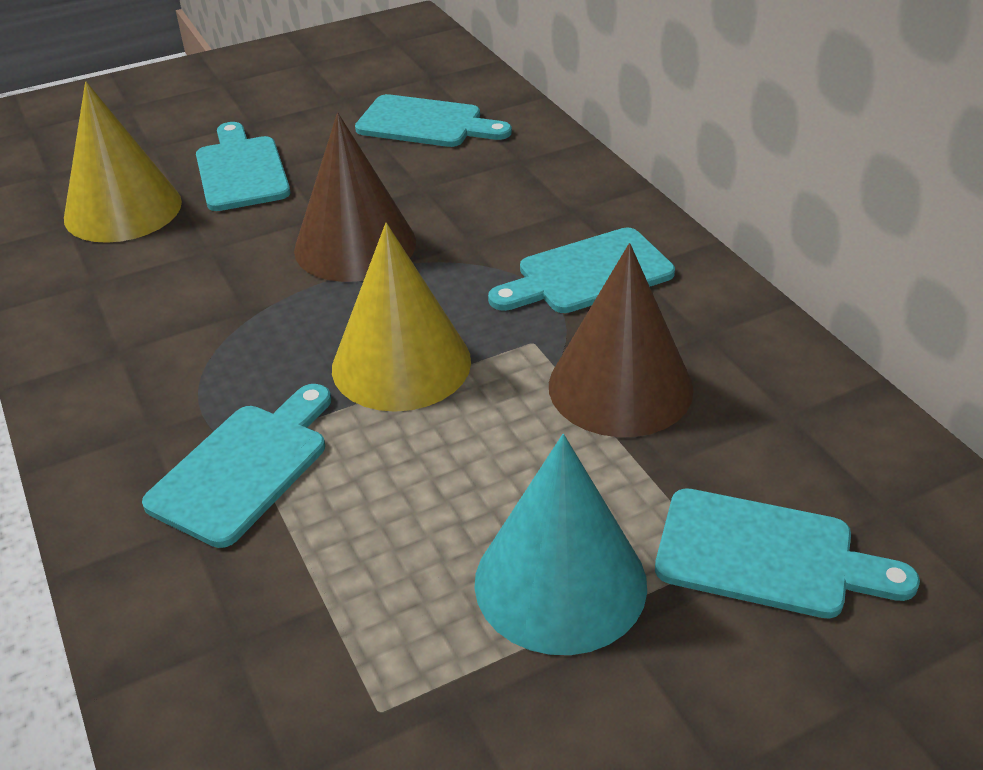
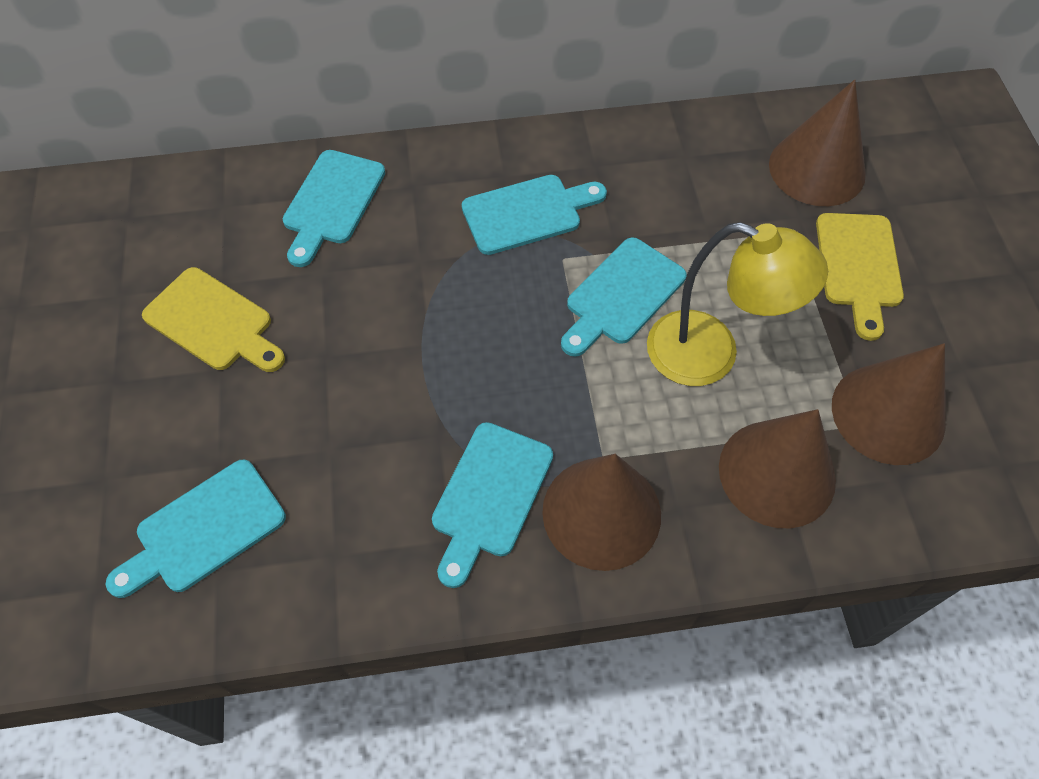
brown cone: 2 -> 4
turquoise cone: 1 -> 0
yellow cone: 2 -> 0
yellow cutting board: 0 -> 2
yellow lamp: 0 -> 1

